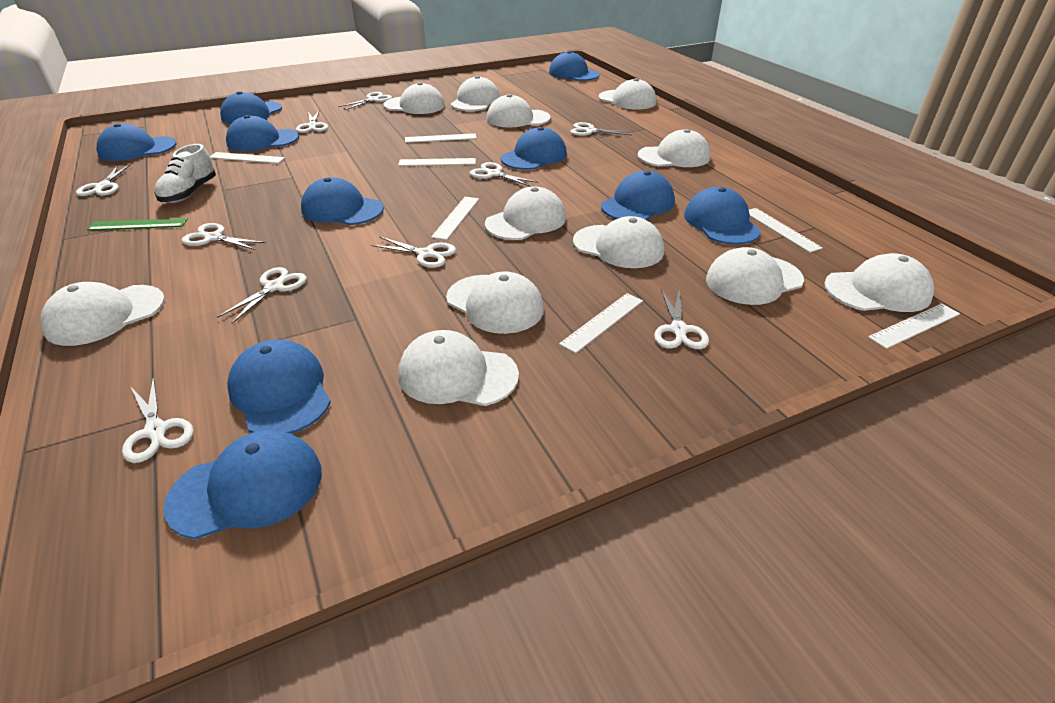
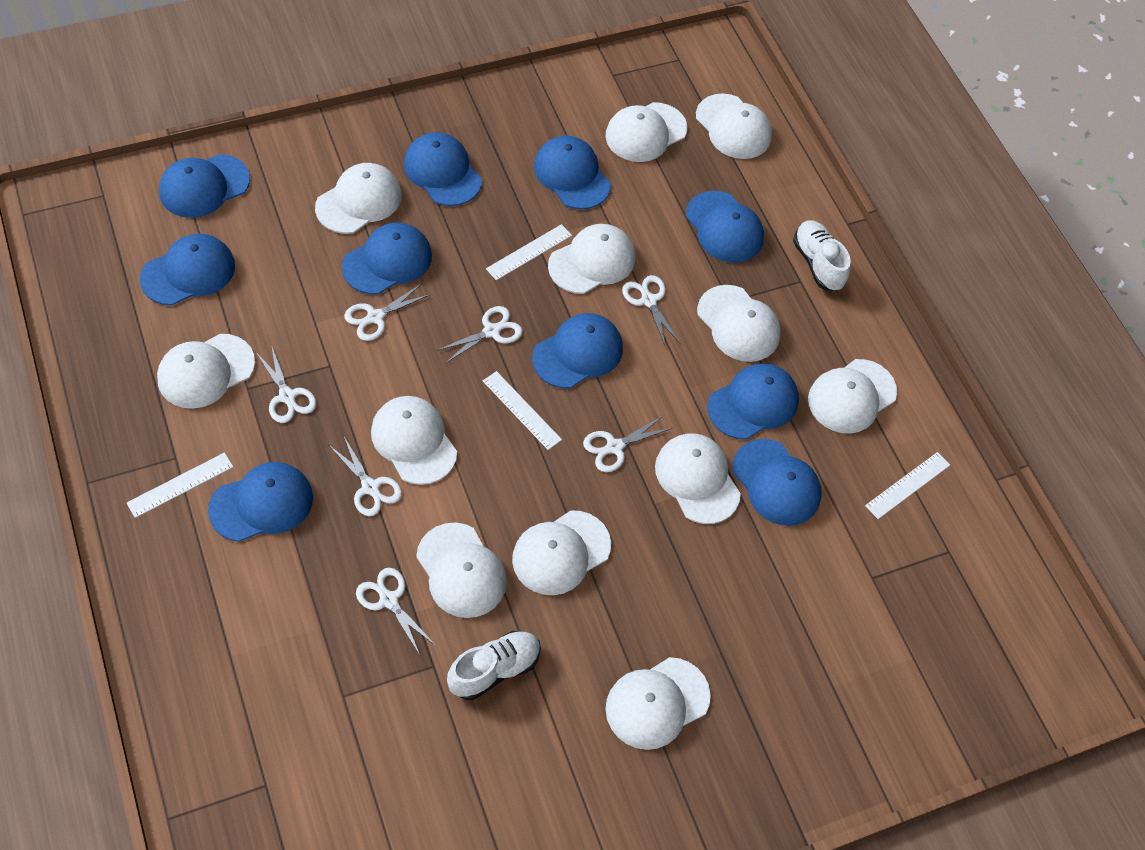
green ruler: 1 -> 0
white ruler: 7 -> 4
white scissors: 10 -> 7
white shoe: 1 -> 2

